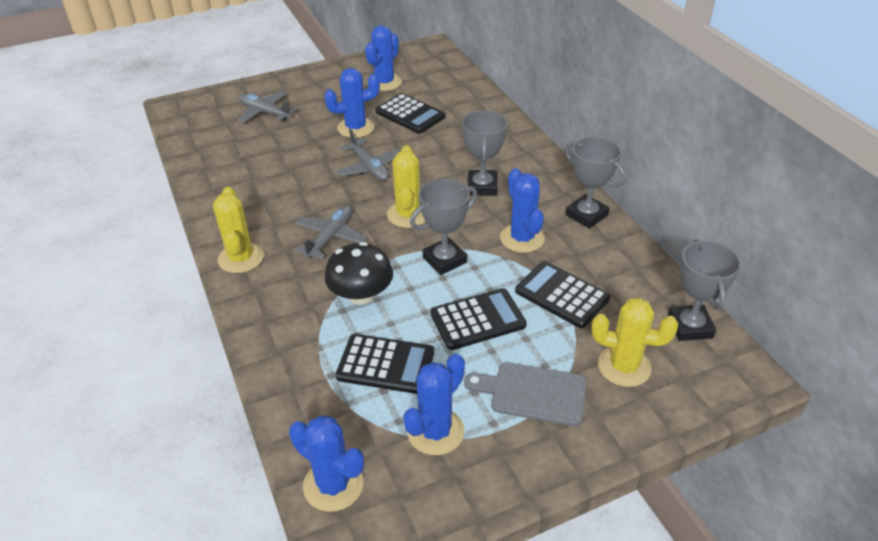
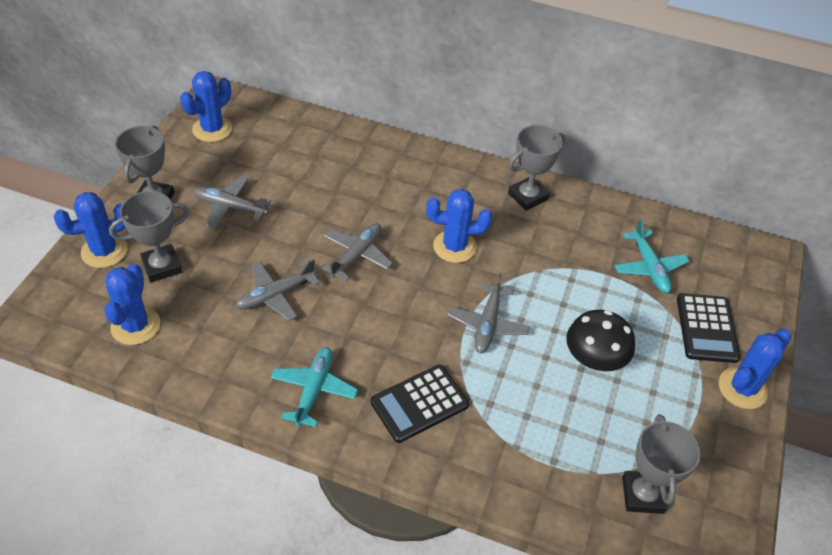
black calculator: 4 -> 2
grey cutting board: 1 -> 0
grey plane: 3 -> 4
turquoise plane: 0 -> 2
yellow cactus: 3 -> 0

